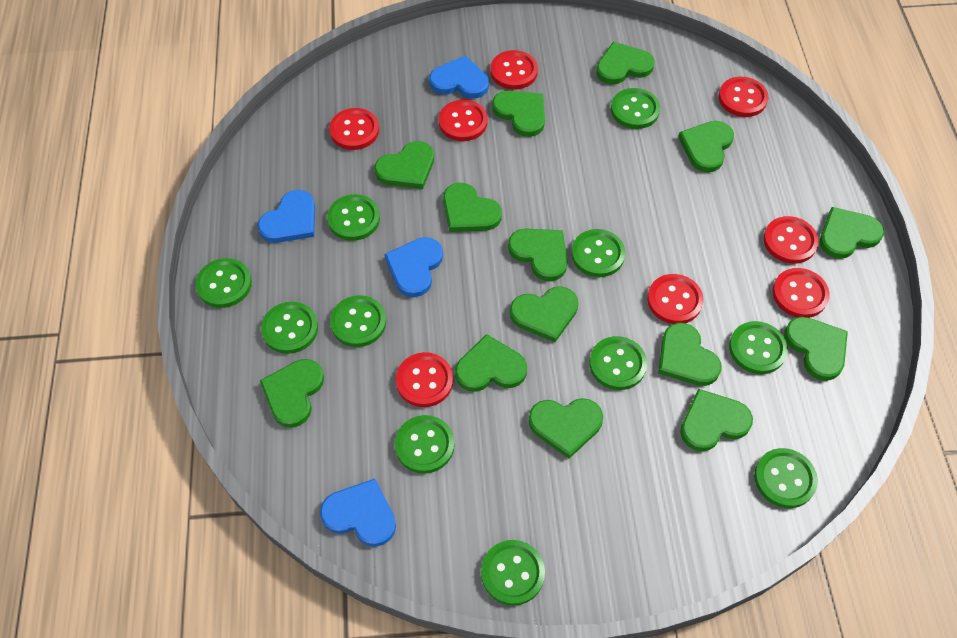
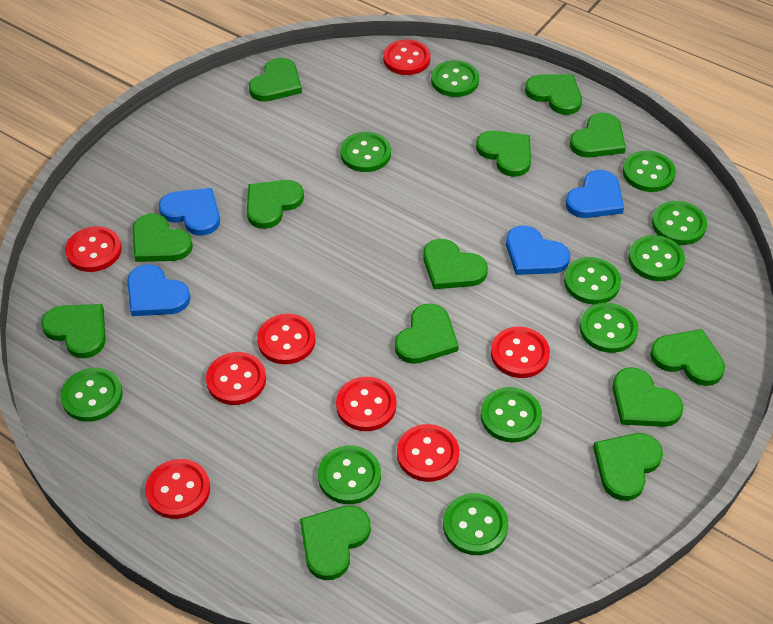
green heart: 14 -> 13

